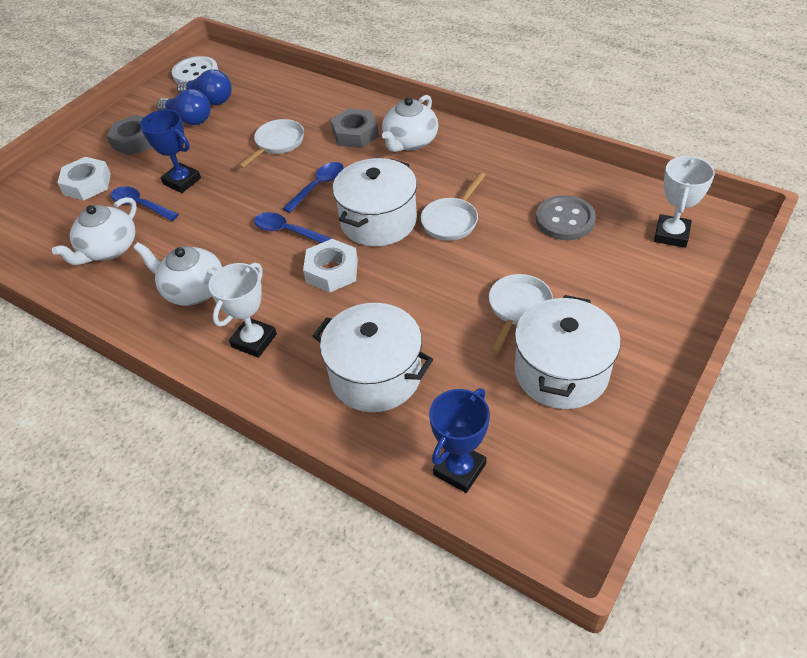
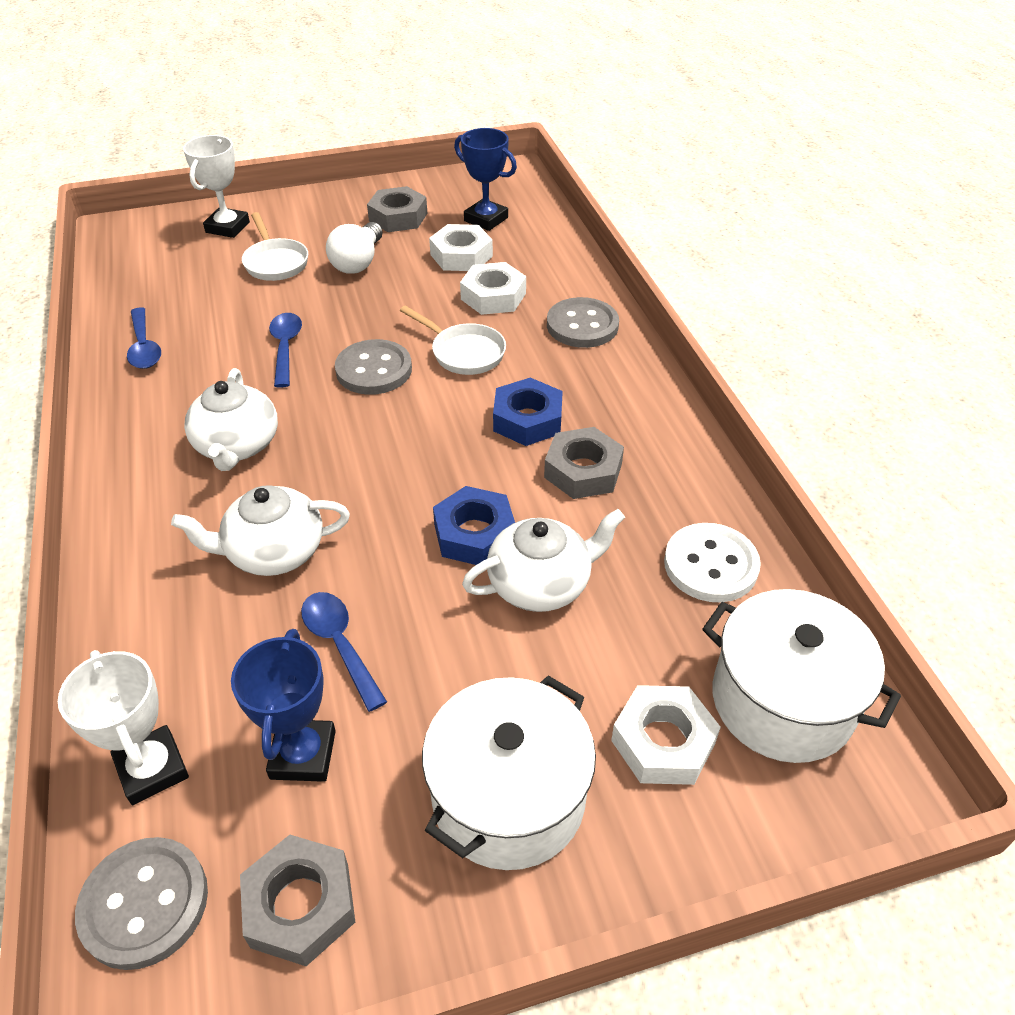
blue light bulb: 2 -> 0
blue nut: 0 -> 2
grey button: 1 -> 3
grey nut: 2 -> 3
white light bulb: 0 -> 1
white nut: 2 -> 3
white pan: 3 -> 2
white pot: 3 -> 2

